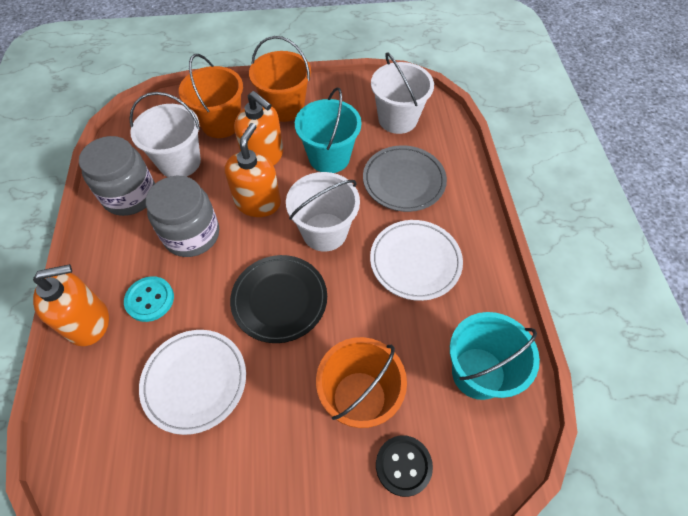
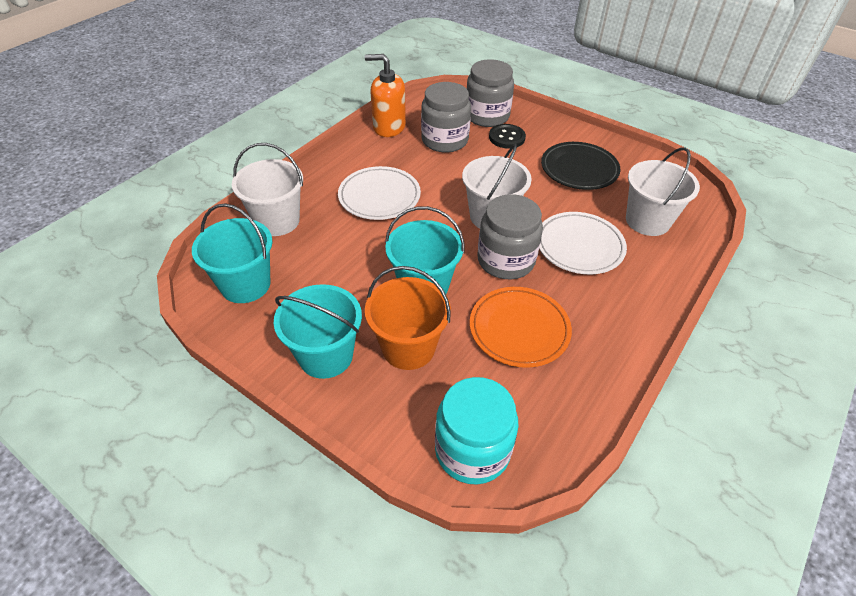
grey jar: 2 -> 3
grey plate: 1 -> 0
orange bucket: 3 -> 1
orange plate: 0 -> 1
orange soap dispenser: 3 -> 1
turquoise bucket: 2 -> 3
turquoise button: 1 -> 0
turquoise jar: 0 -> 1

